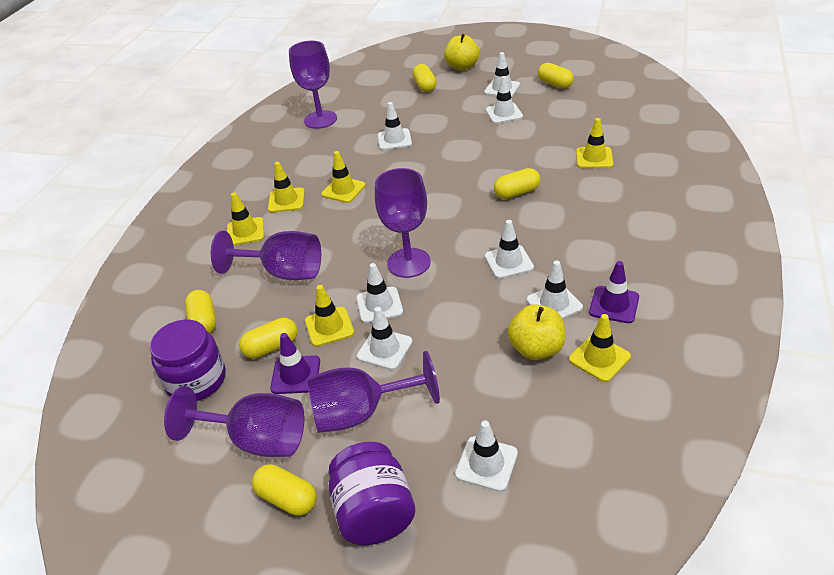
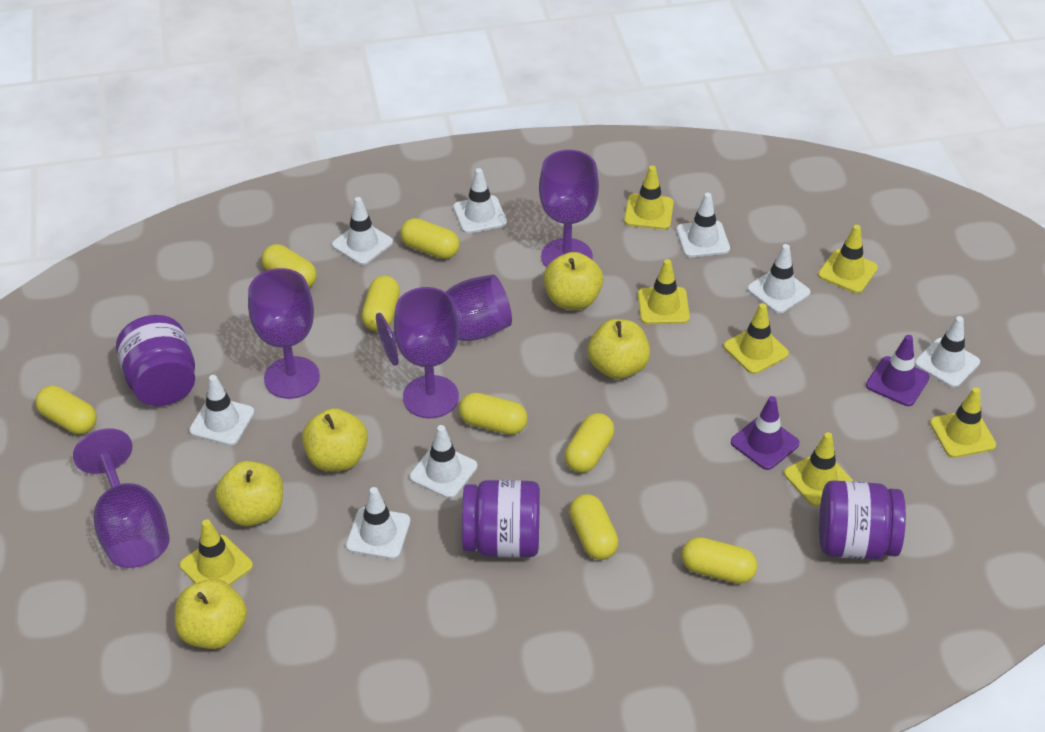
purple jar: 2 -> 3
yellow apple: 2 -> 5
yellow capsule: 6 -> 8
yellow traffic cone: 6 -> 7

